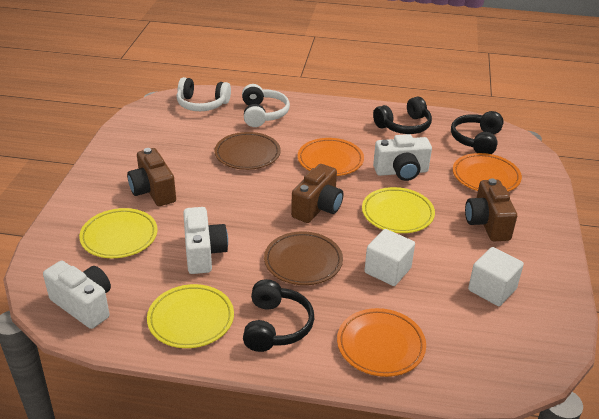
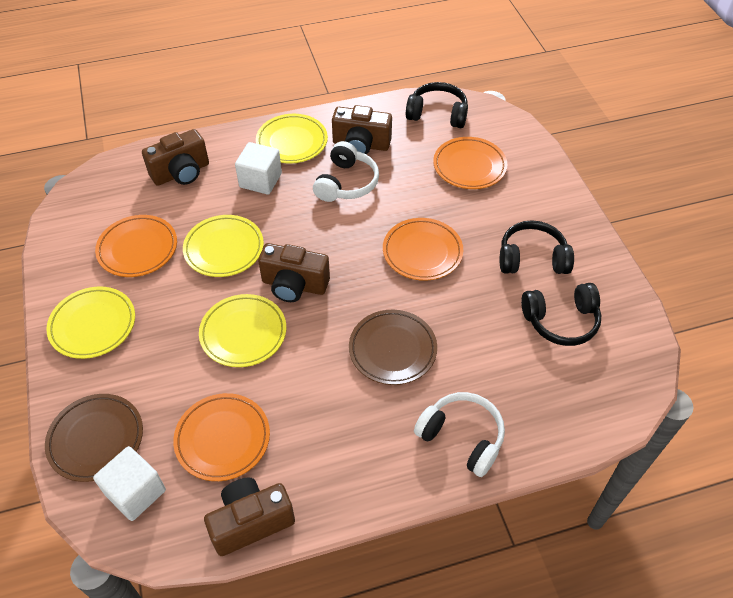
brown camera: 3 -> 4
orange plate: 3 -> 4
white camera: 3 -> 0
yellow plate: 3 -> 4

